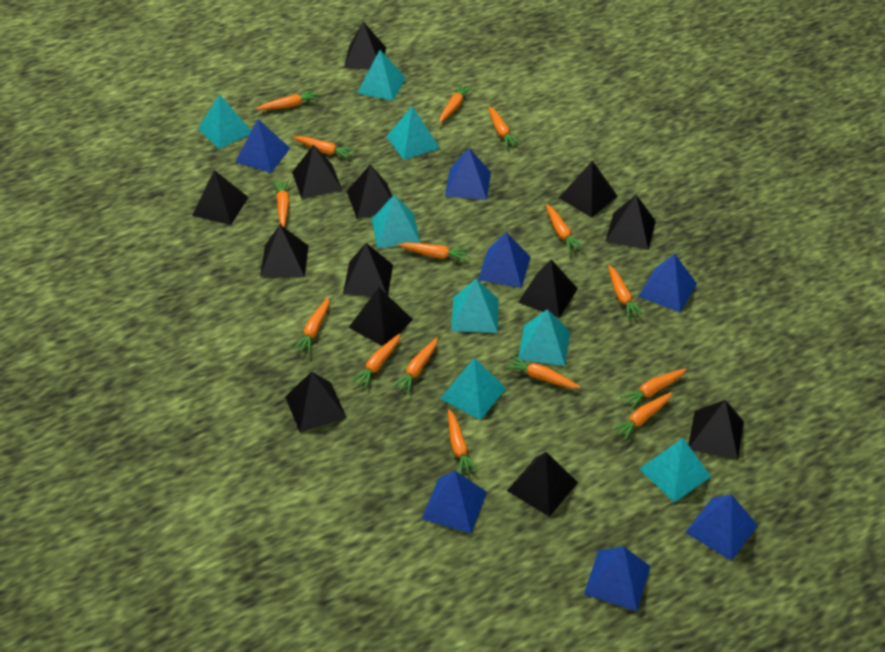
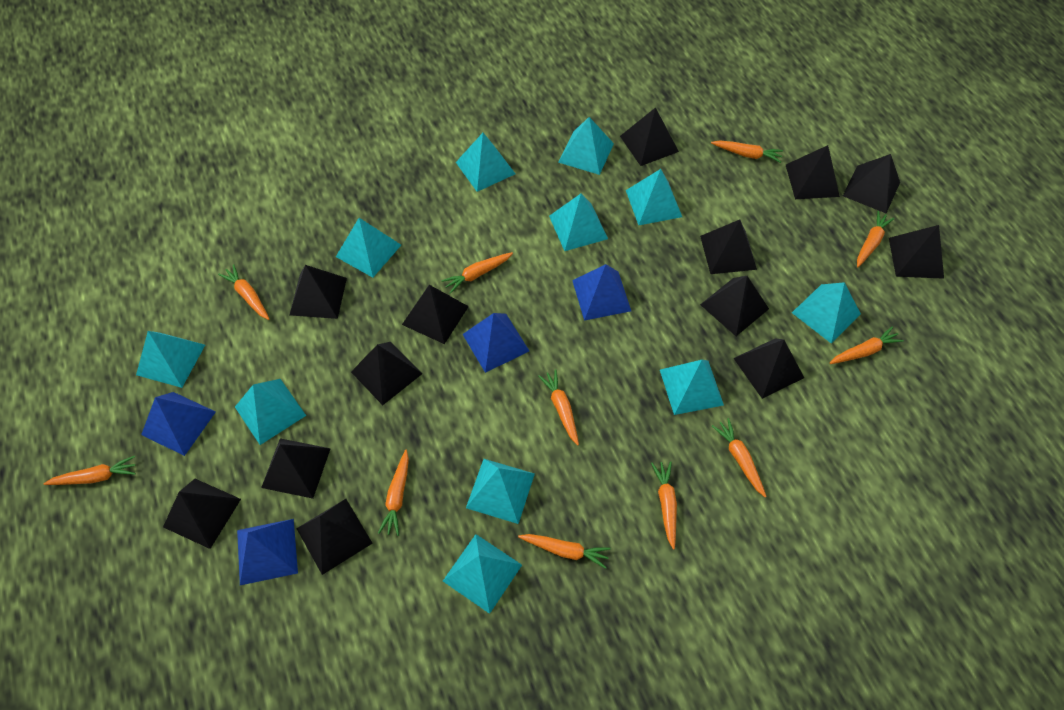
blue pyramid: 7 -> 4
orange carrot: 15 -> 11
turquoise pyramid: 8 -> 11

